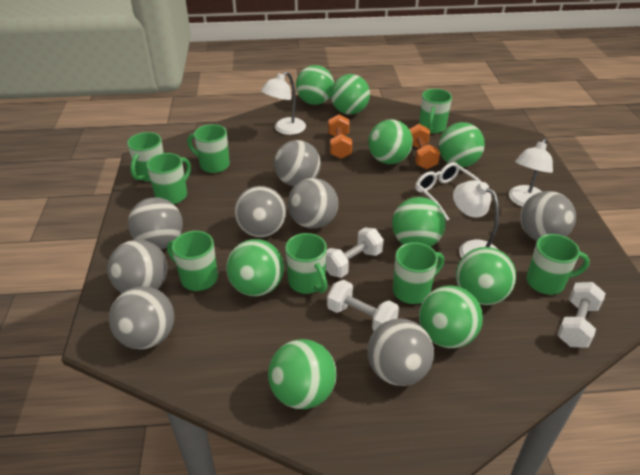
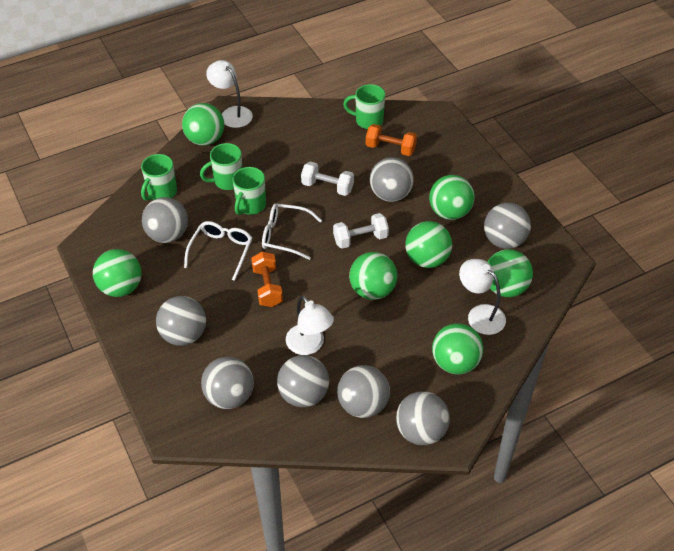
green ball: 9 -> 7
green mug: 8 -> 4
white dumbbell: 3 -> 2
white glasses: 1 -> 2

